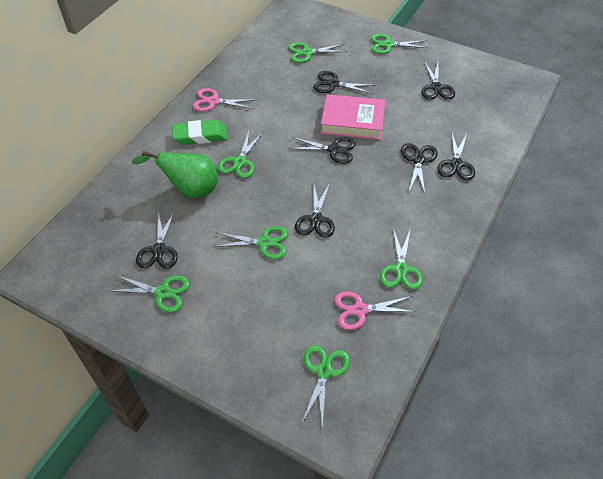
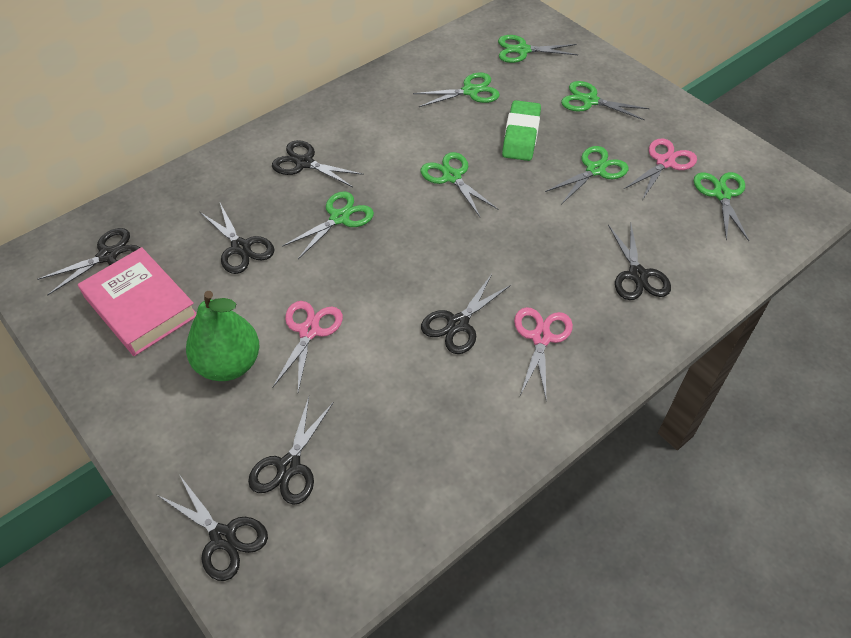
pink scissors: 2 -> 3

